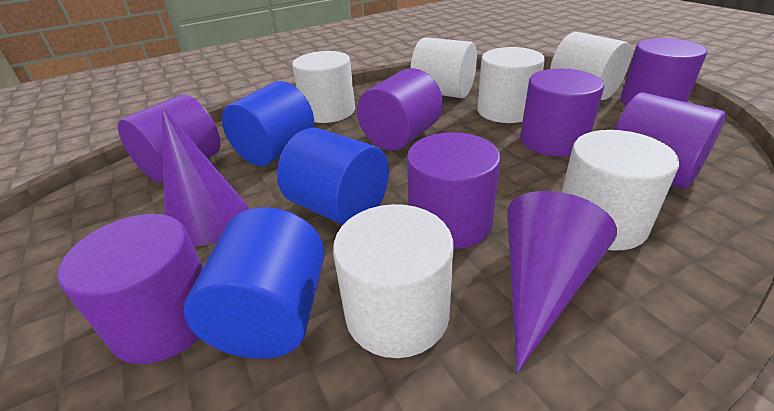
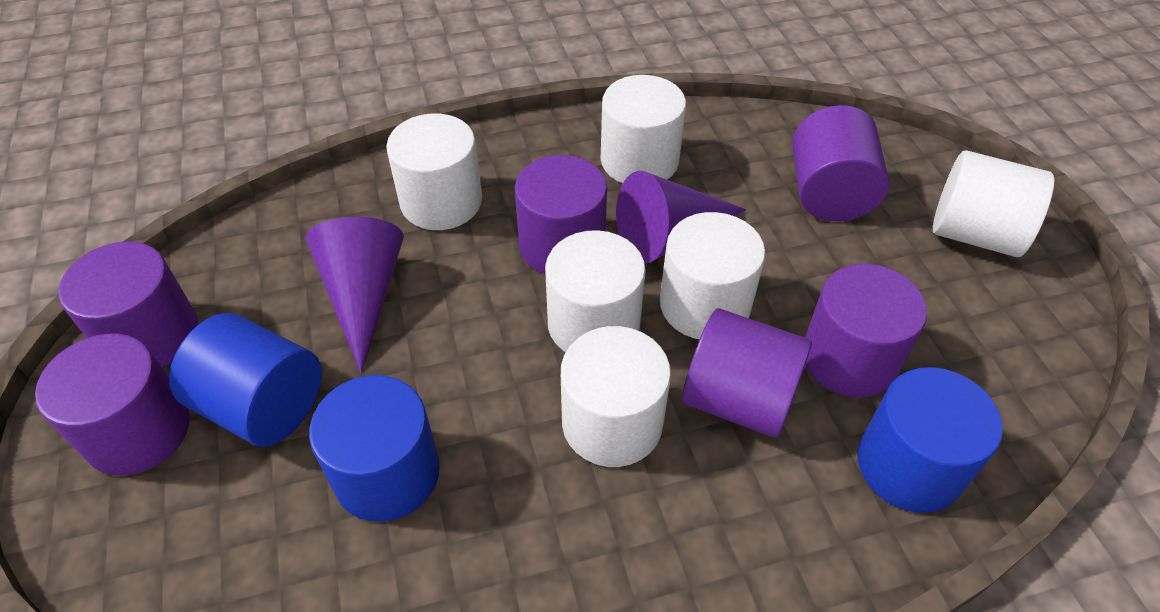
purple cylinder: 7 -> 6

